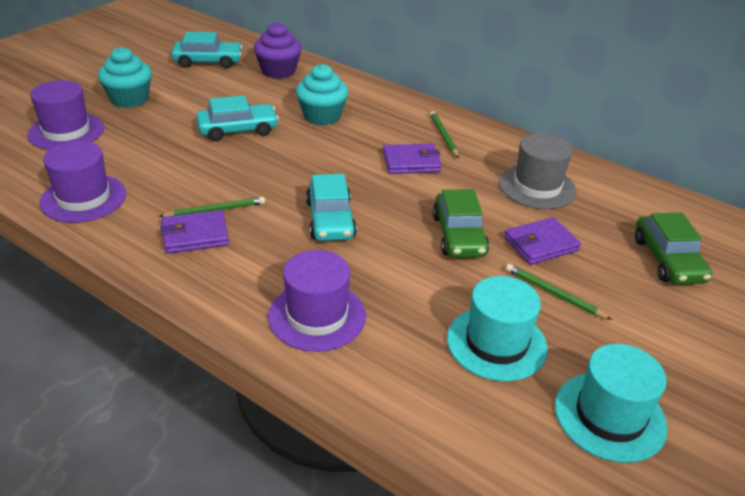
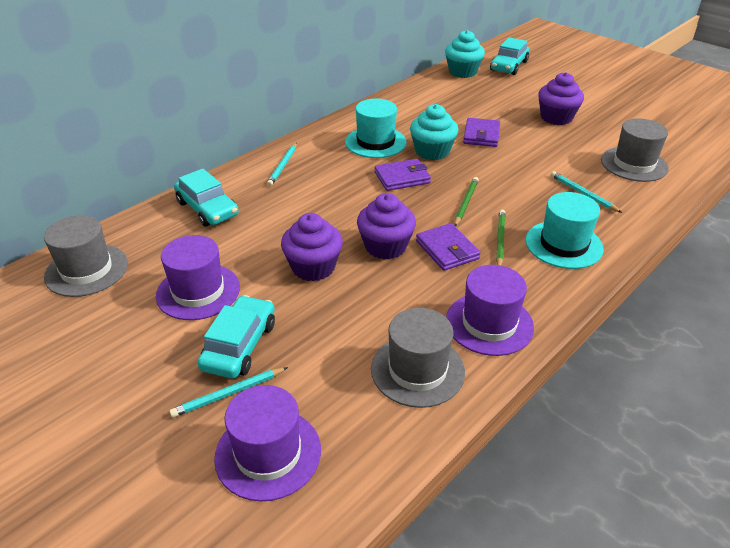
green car: 2 -> 0
green pencil: 3 -> 2
grey hat: 1 -> 3
purple cupcake: 1 -> 3
turquoise pencil: 0 -> 3

